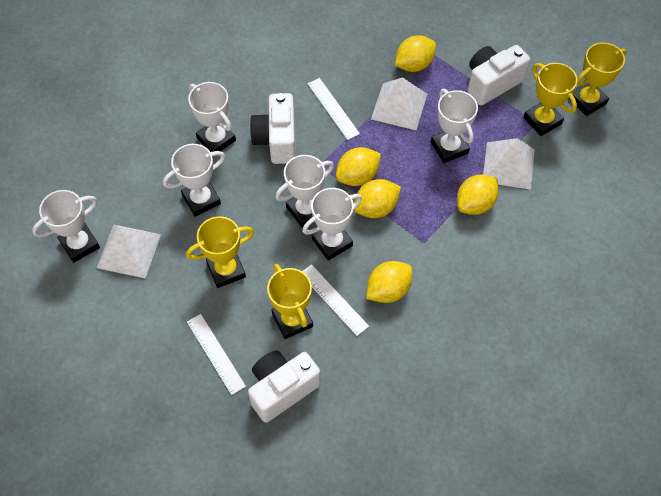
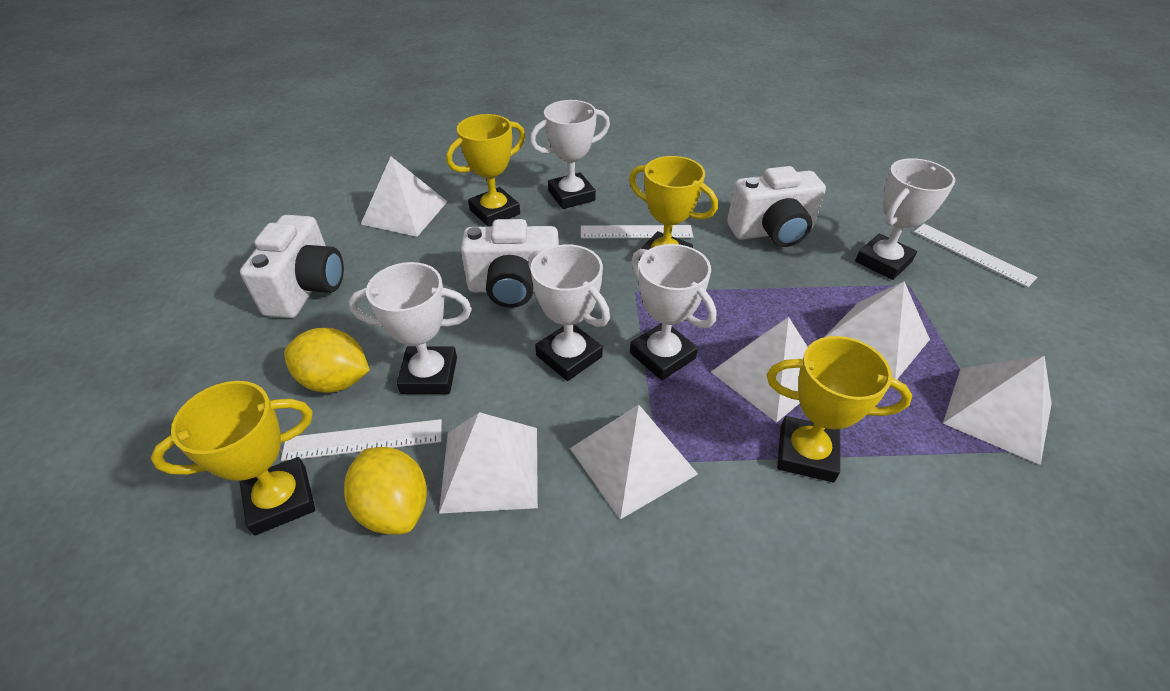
white pyramid: 3 -> 6
white trophy: 6 -> 5
yellow lemon: 5 -> 2

